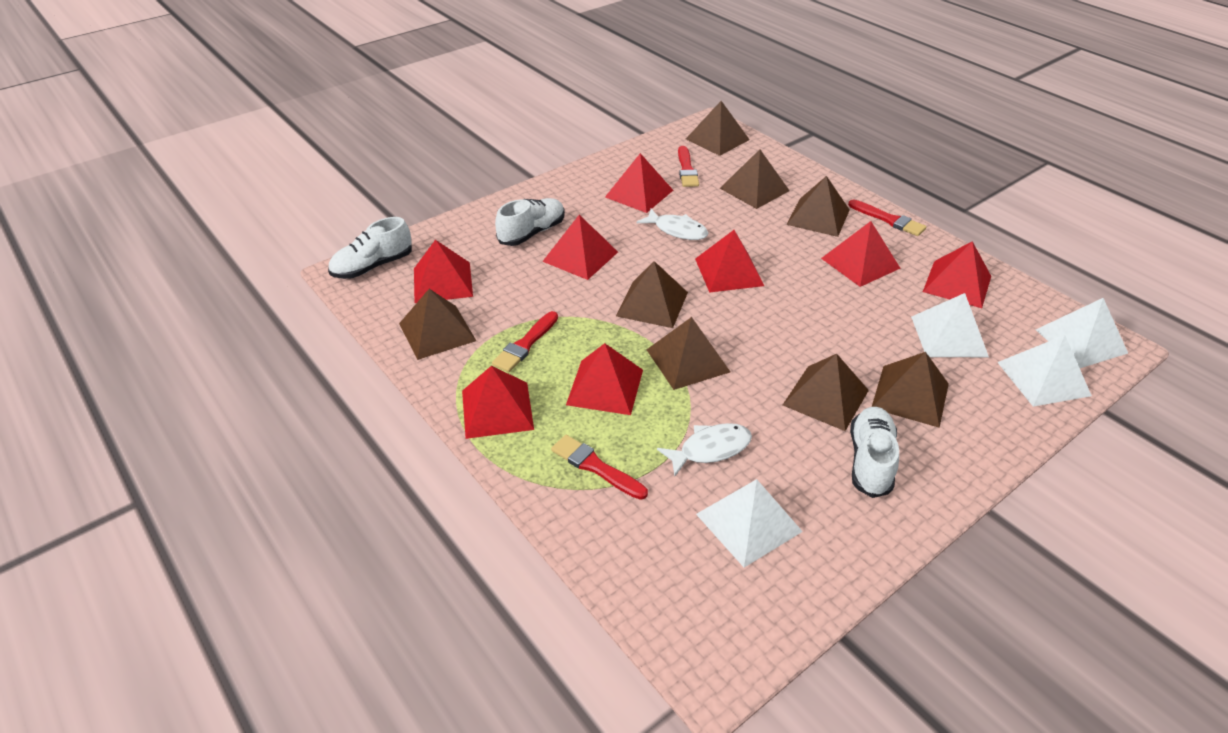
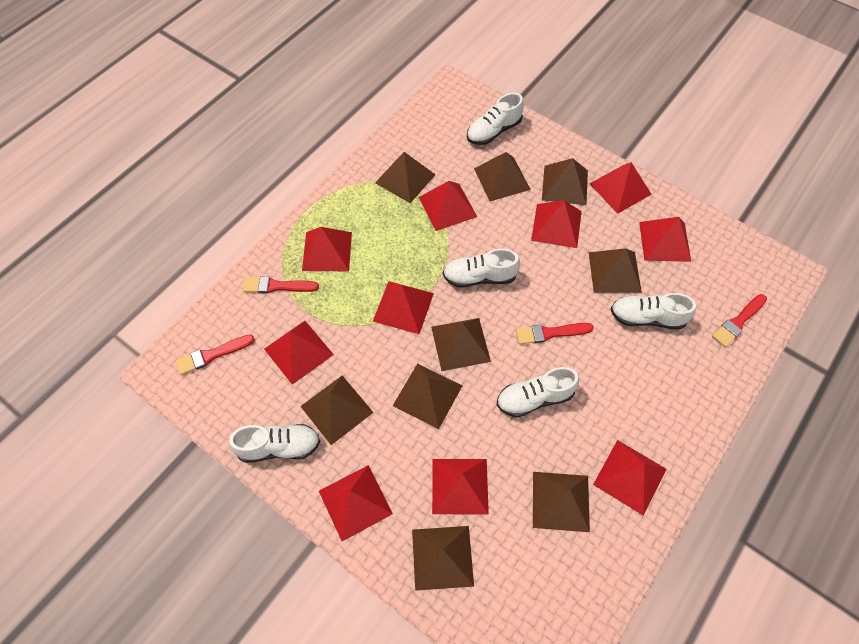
brown pyramid: 8 -> 9
red pyramid: 8 -> 10
white fish: 2 -> 0
white pyramid: 4 -> 0
white shoe: 3 -> 5

